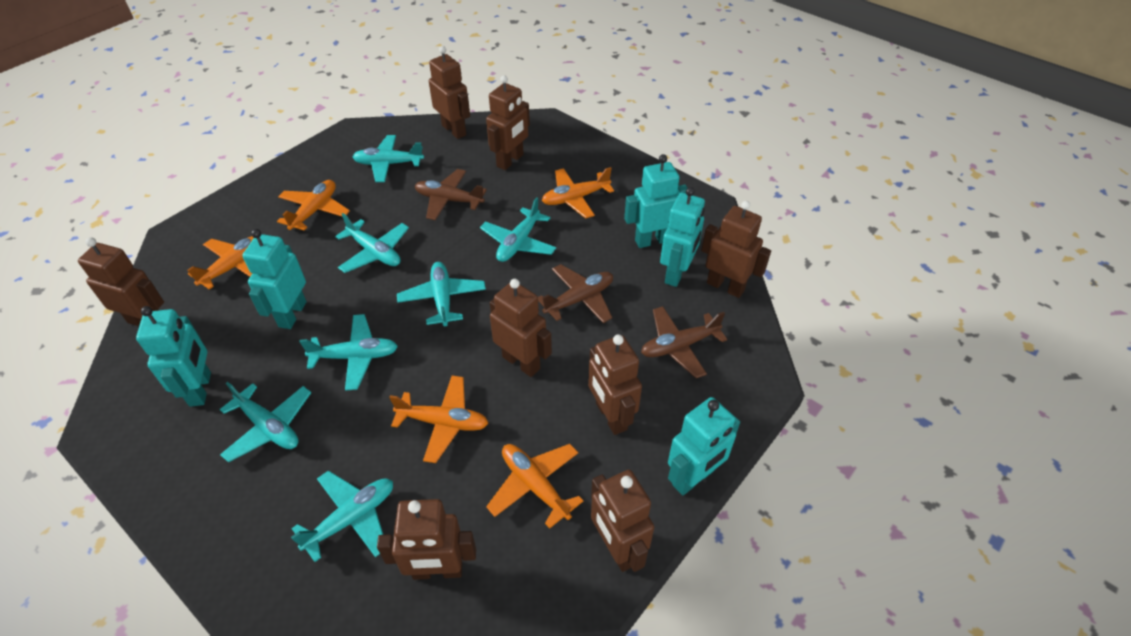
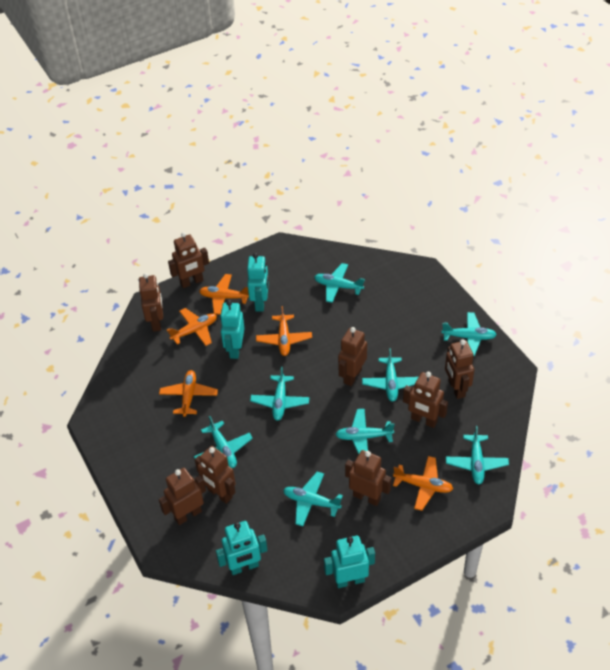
brown plane: 3 -> 0
turquoise plane: 7 -> 8
turquoise robot: 5 -> 4

